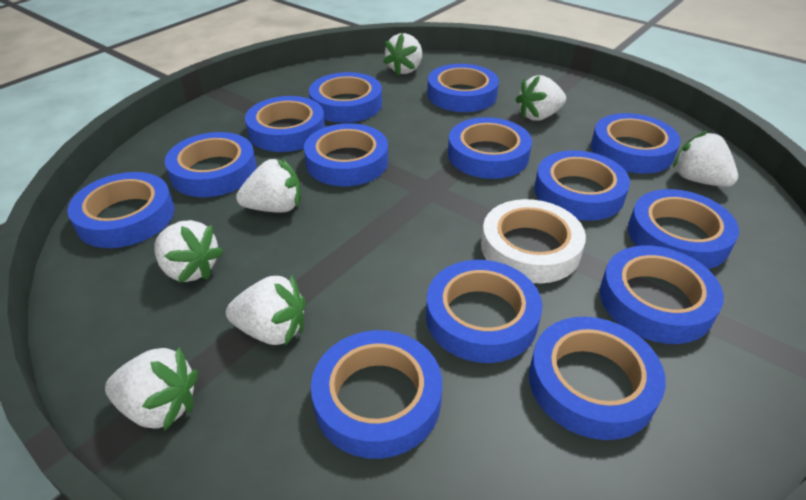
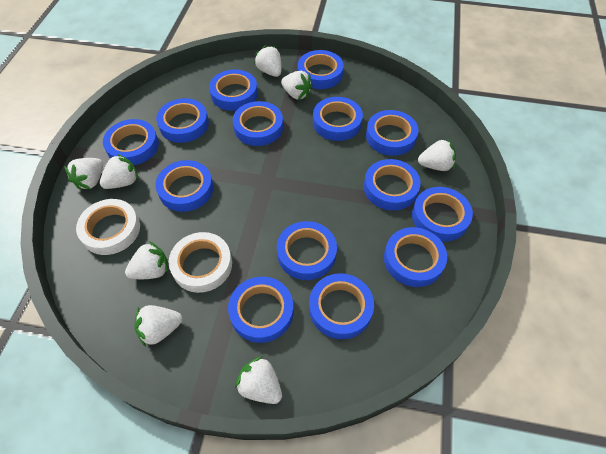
white strawberry: 7 -> 8
white tape: 1 -> 2

